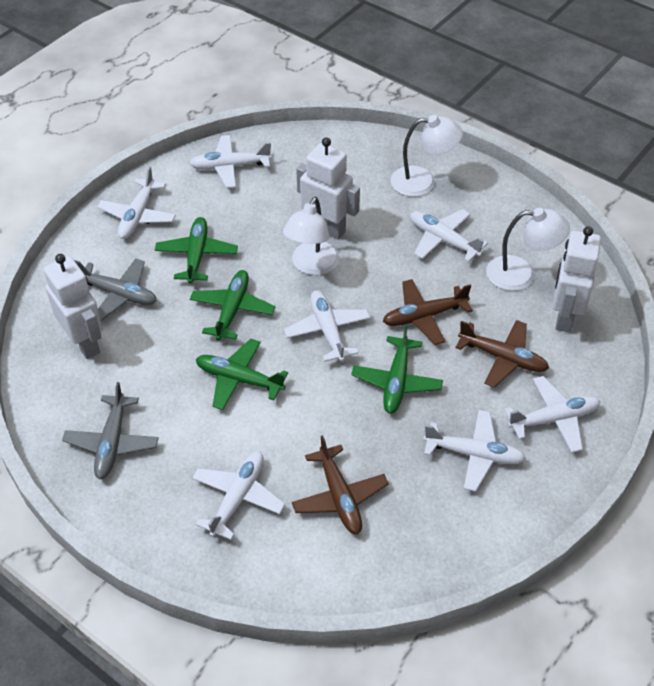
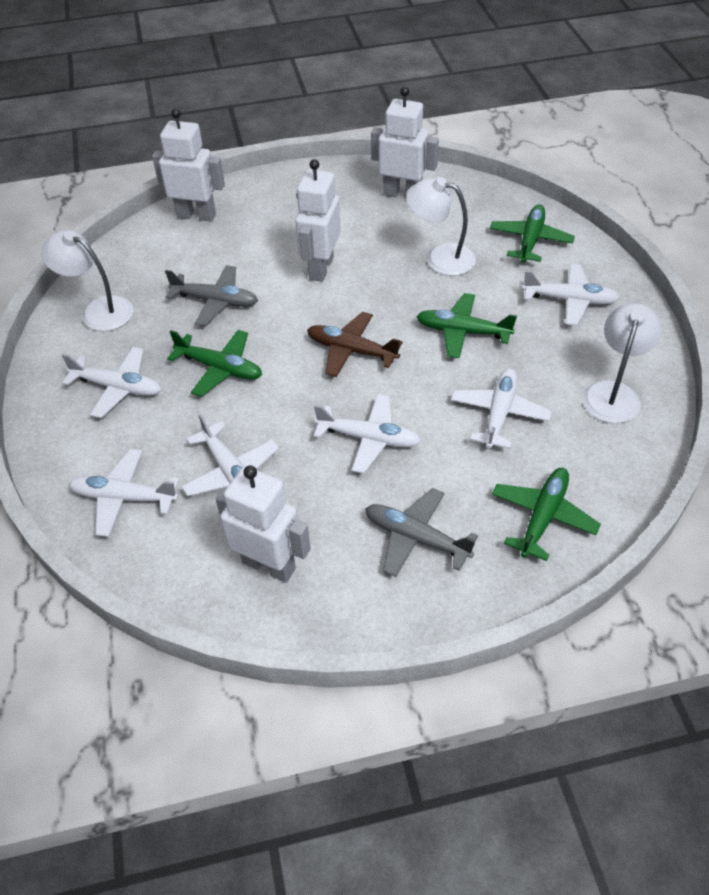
brown plane: 3 -> 1
white plane: 7 -> 6
white robot: 3 -> 4

